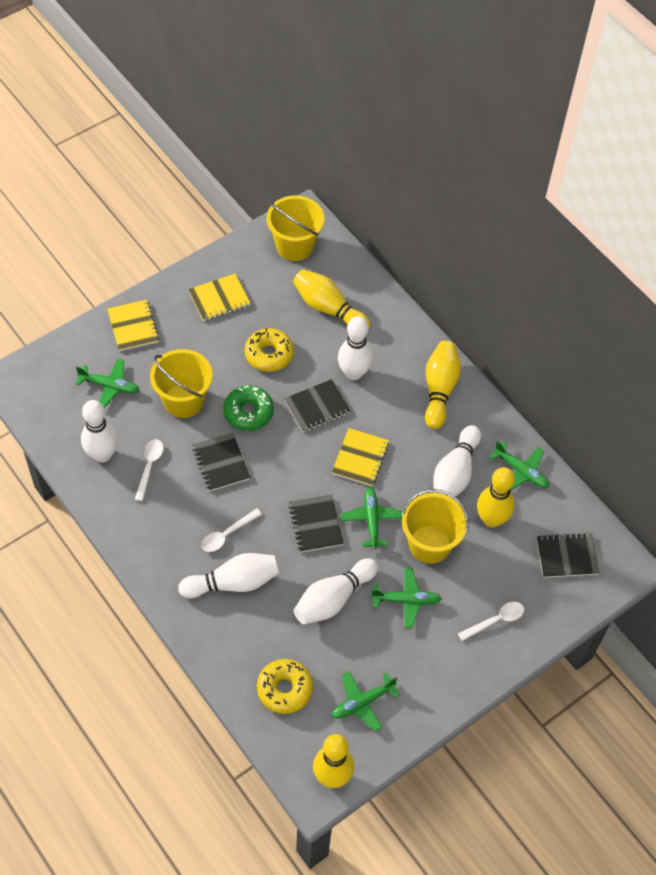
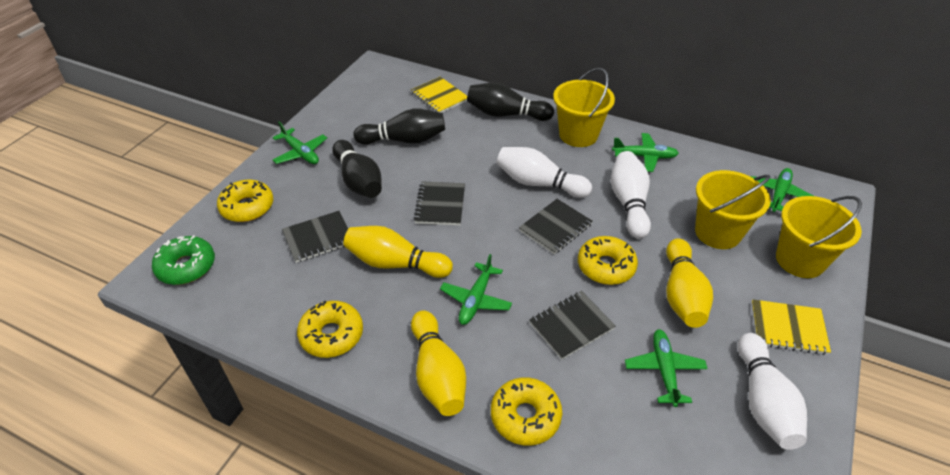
black bowling pin: 0 -> 3
white bowling pin: 5 -> 3
white spoon: 3 -> 0
yellow bowling pin: 4 -> 3
yellow donut: 2 -> 4
yellow notebook: 3 -> 2

